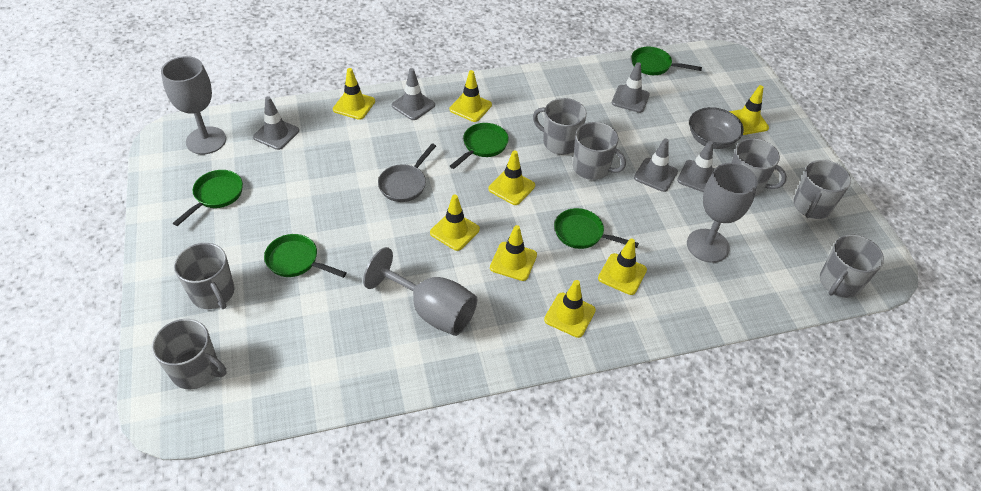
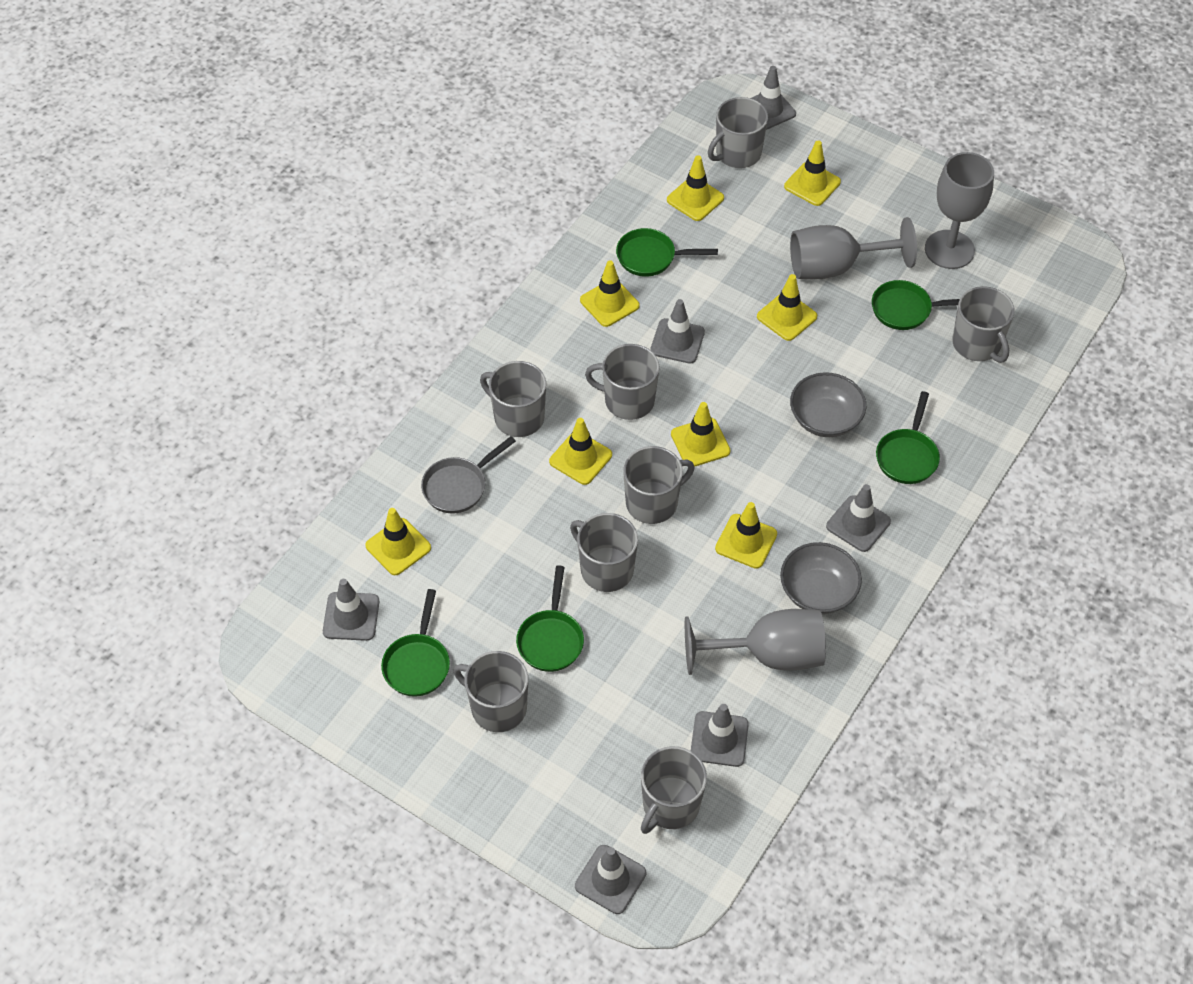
grey bowl: 1 -> 2
grey mug: 7 -> 8
grey traffic cone: 5 -> 6

